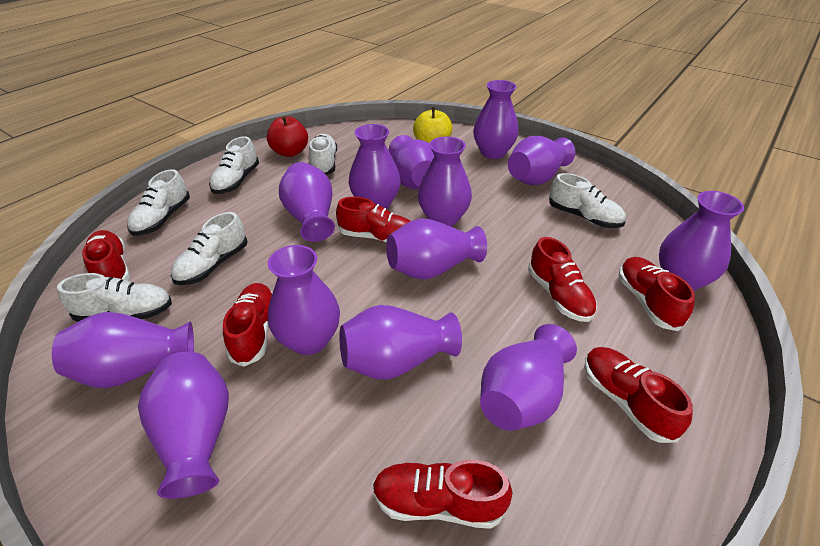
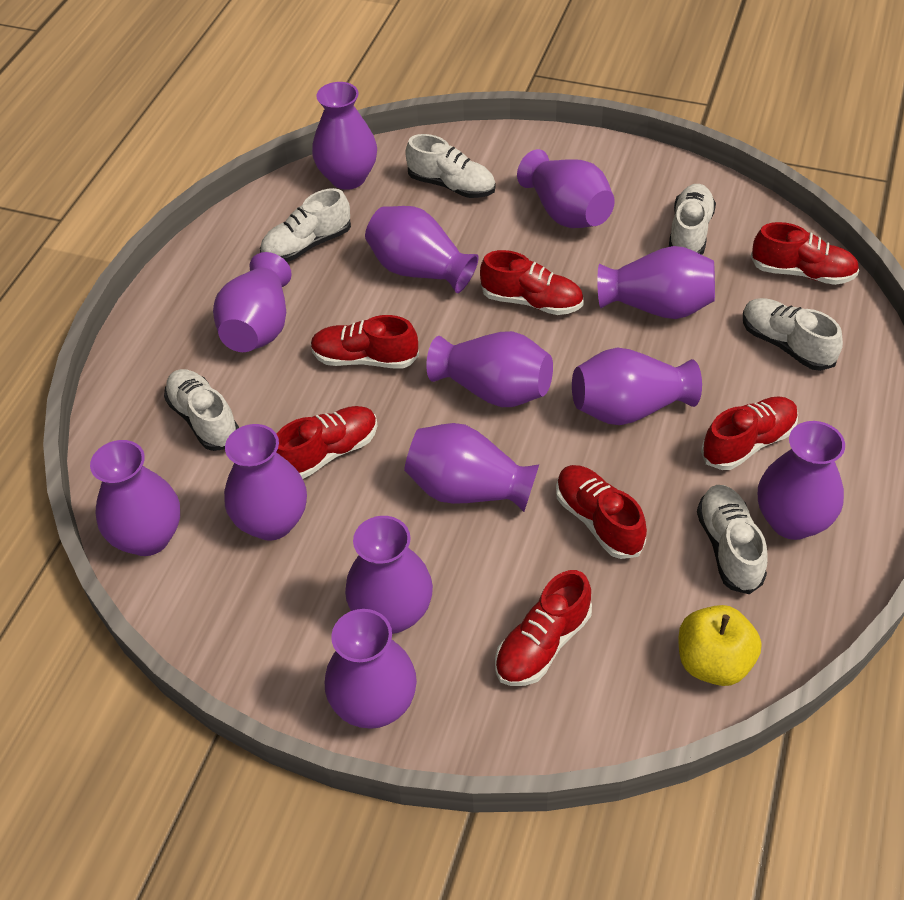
red apple: 1 -> 0

